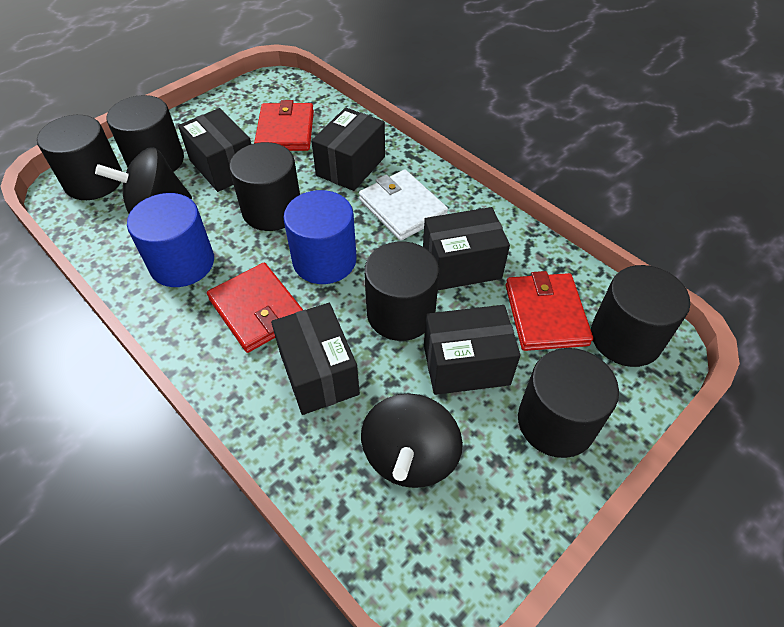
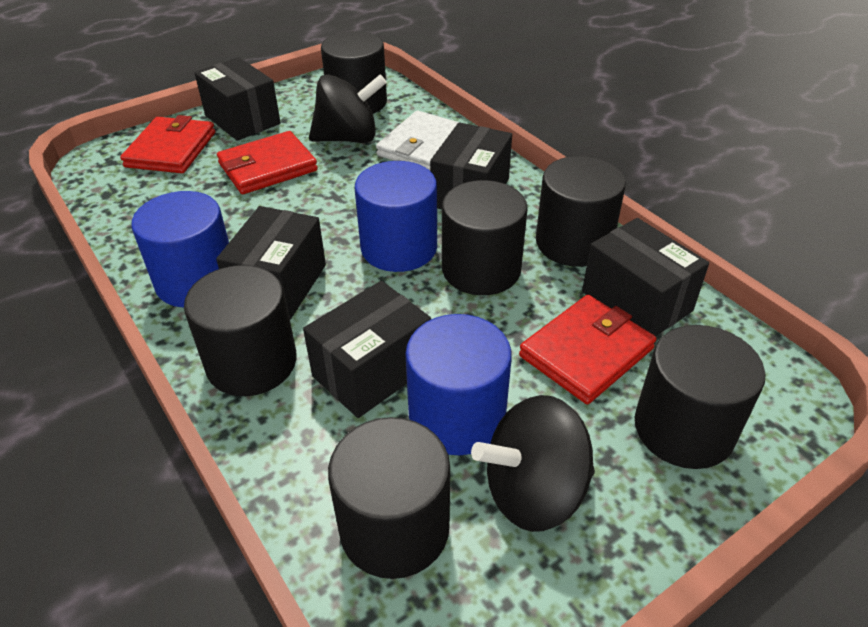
blue cylinder: 2 -> 3

